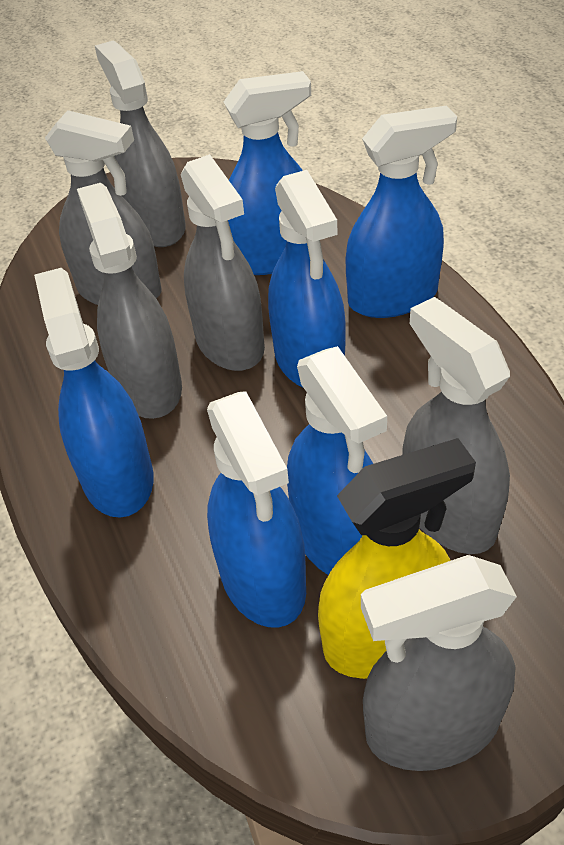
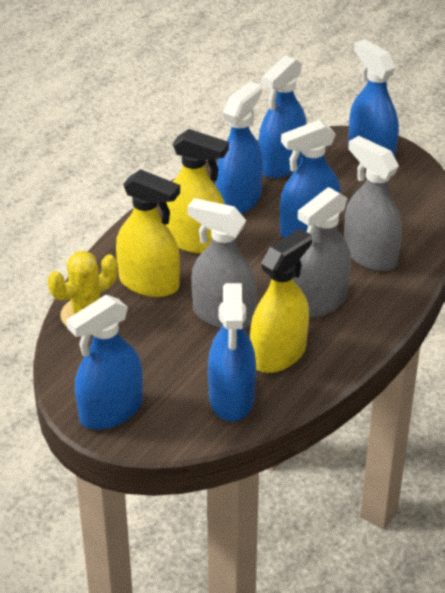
grey spray bottle: 6 -> 3
yellow cactus: 0 -> 1
yellow spray bottle: 1 -> 3

